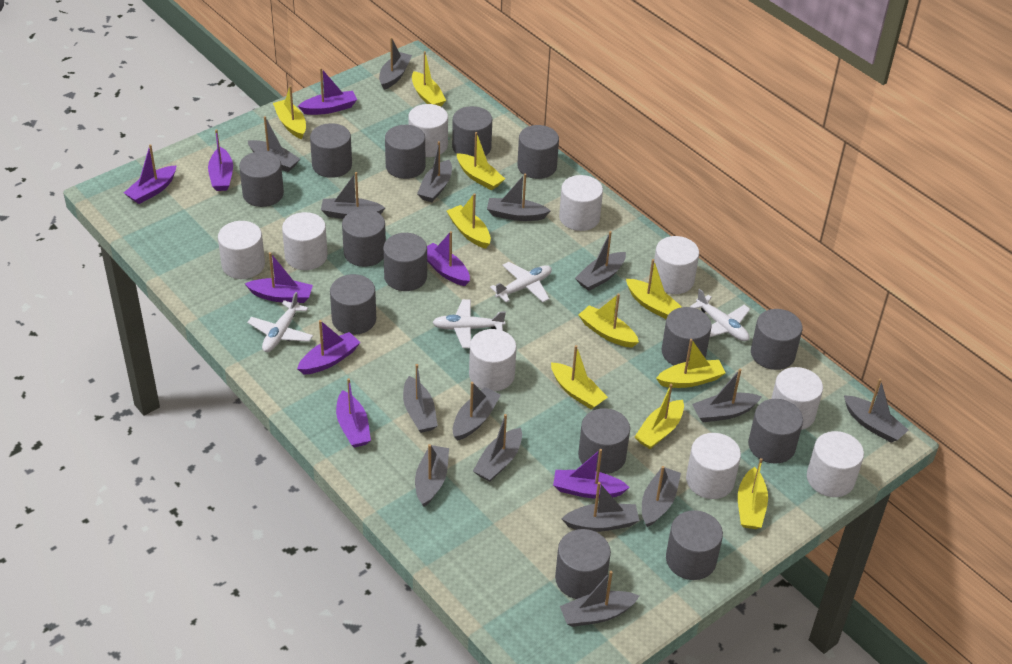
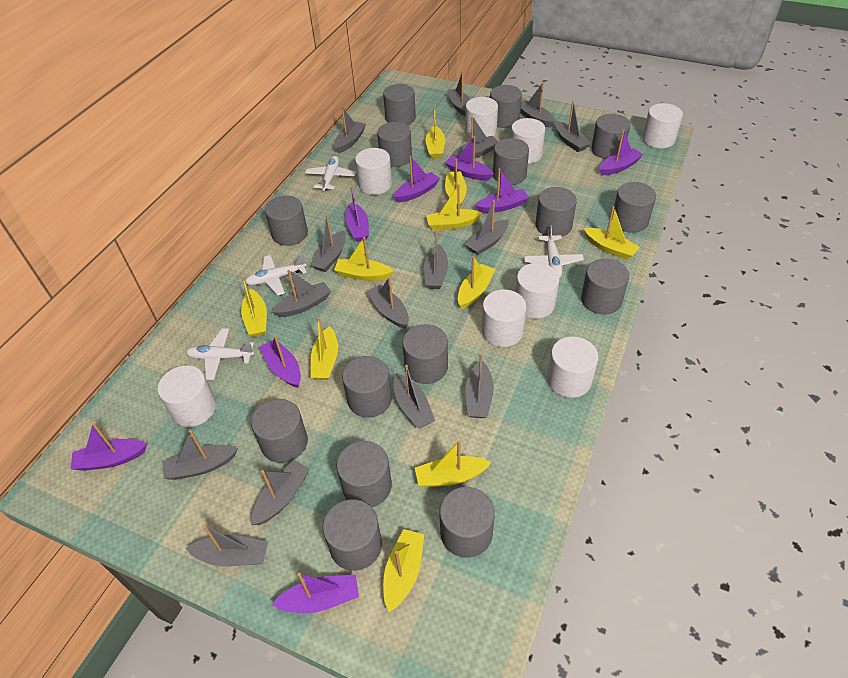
grey cylinder: 14 -> 15
white cylinder: 9 -> 8

